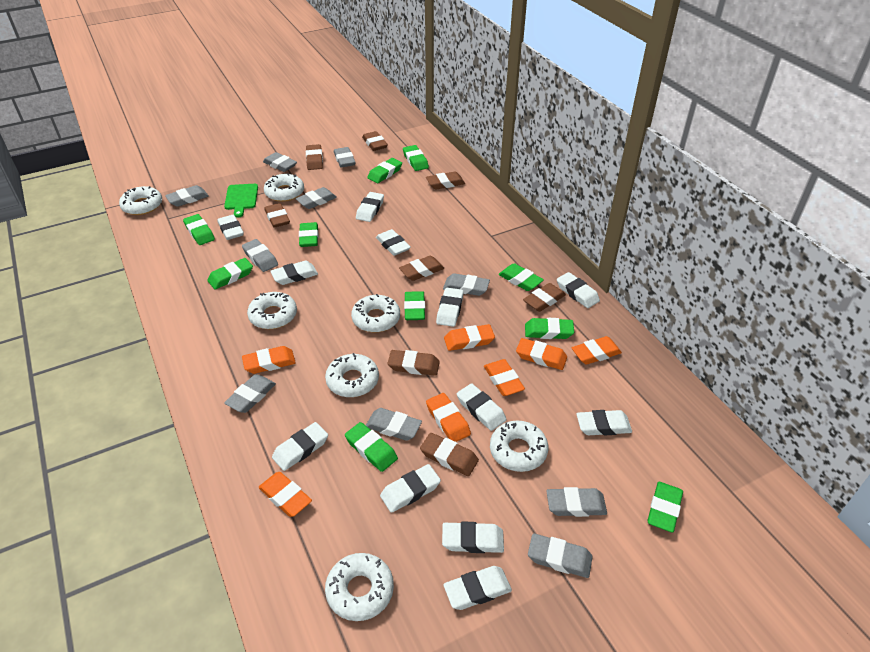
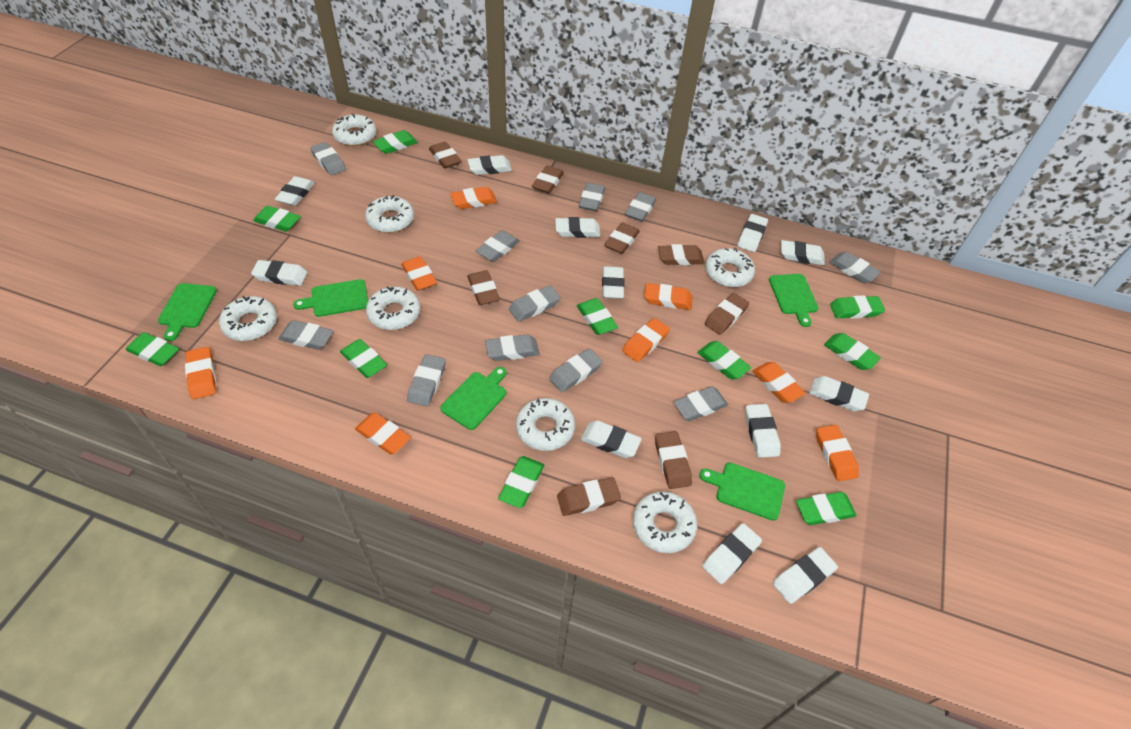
green cutting board: 1 -> 5
grey eraser: 10 -> 11
orange eraser: 7 -> 8

